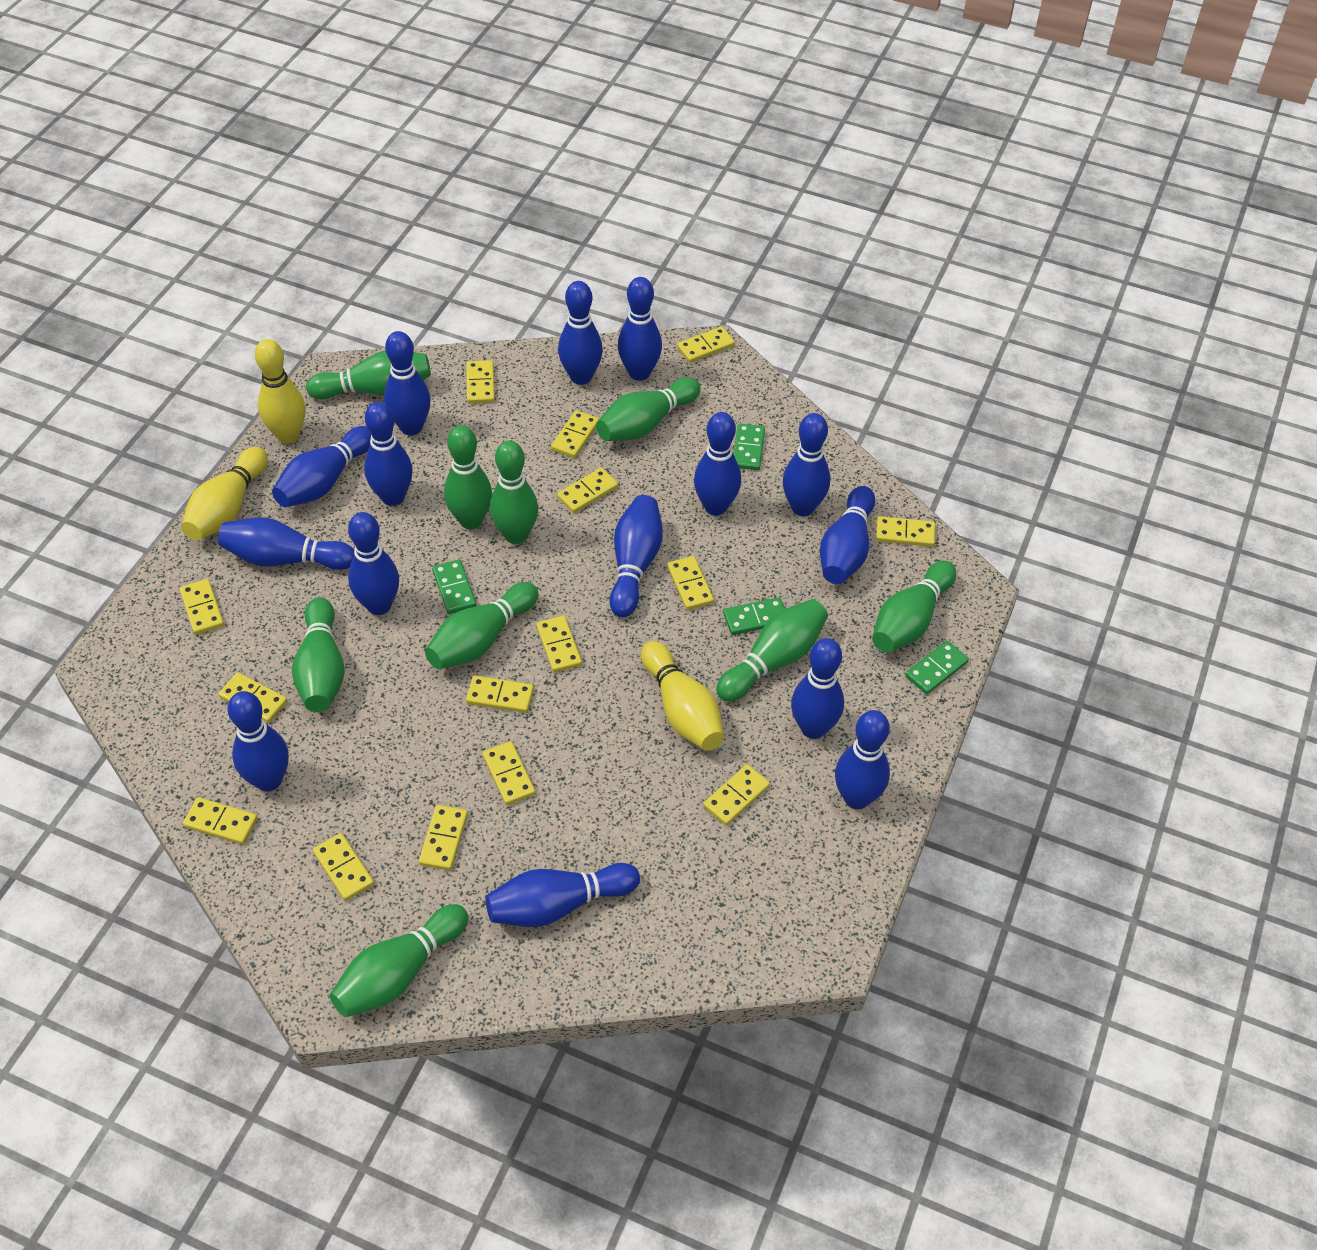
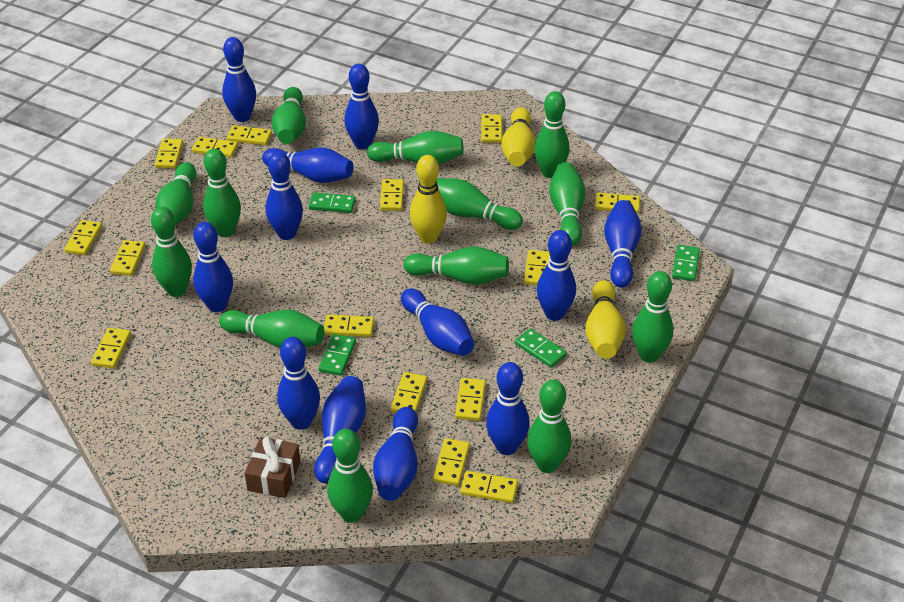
blue bowling pin: 15 -> 12
brown gift: 0 -> 1
green bowling pin: 9 -> 13

